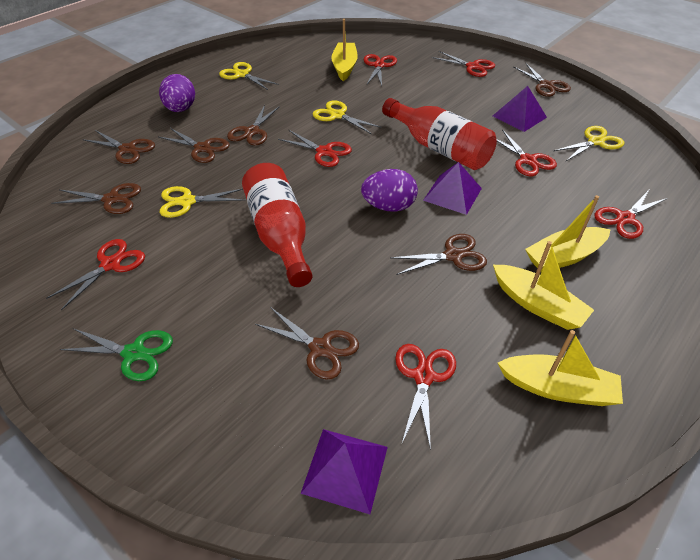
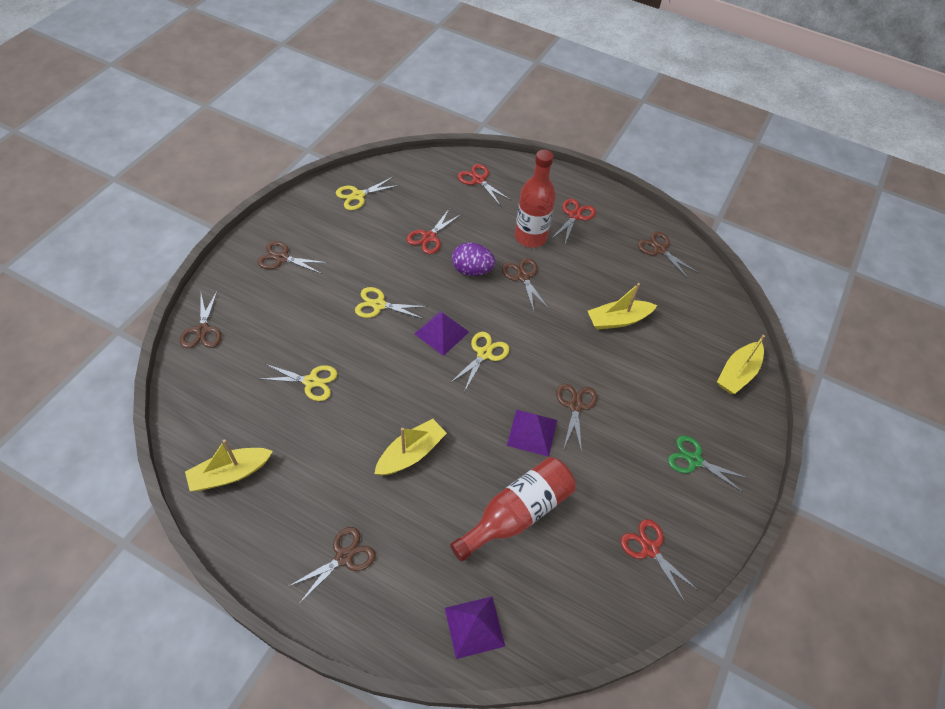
brown scissors: 7 -> 6
purple egg: 2 -> 1
red scissors: 7 -> 4

